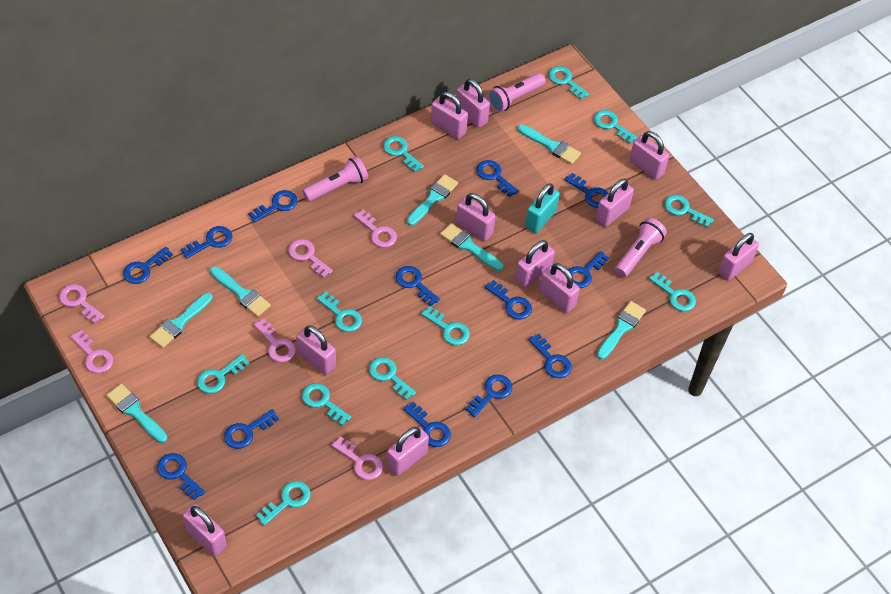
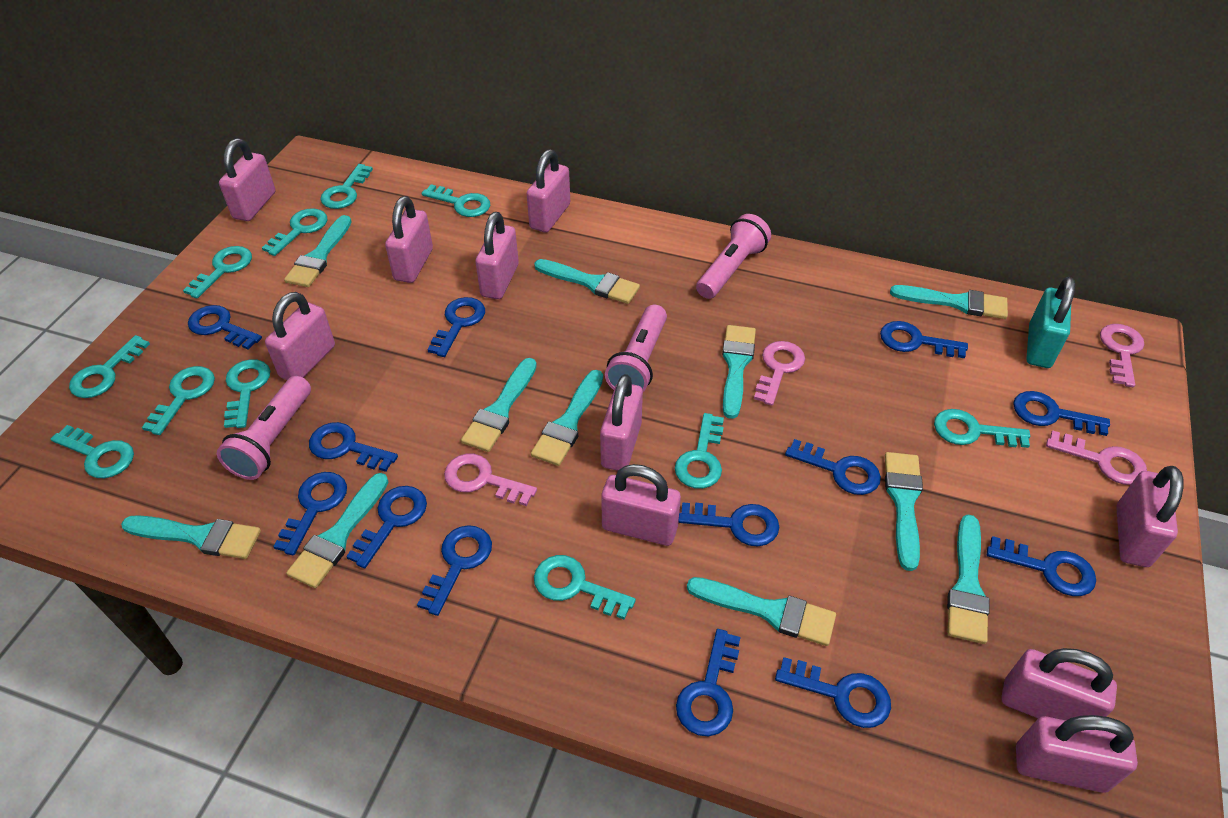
pink key: 6 -> 4
pink padlock: 11 -> 10
turquoise brush: 7 -> 11

